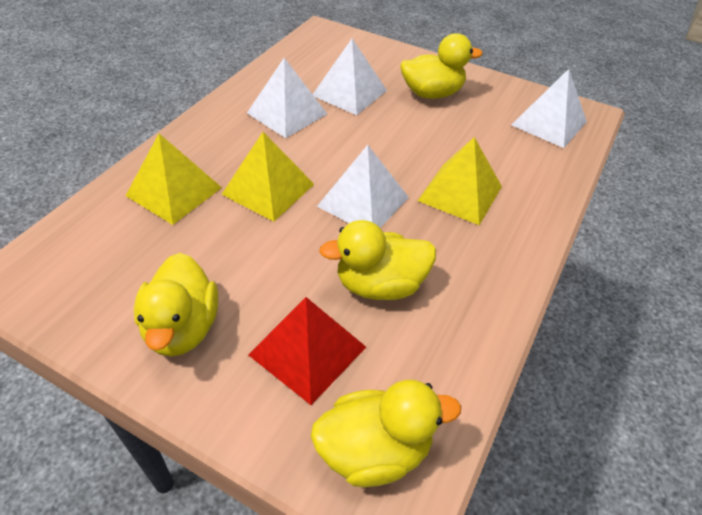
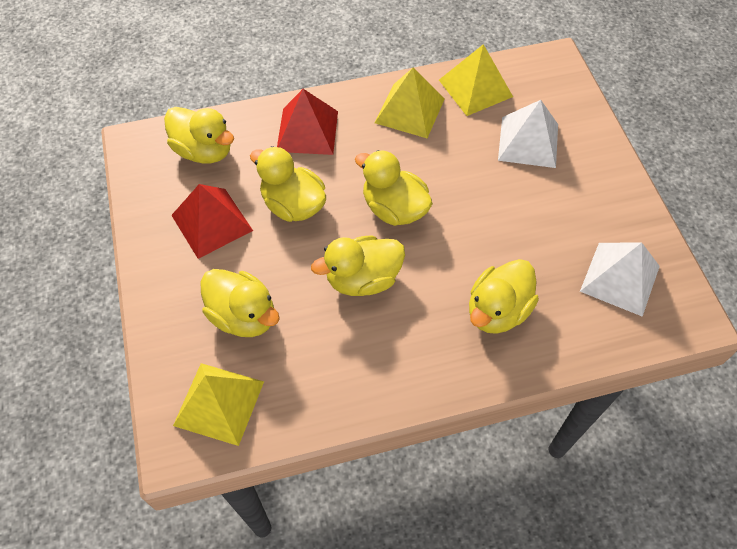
red pyramid: 1 -> 2
white pyramid: 4 -> 2
yellow duck: 4 -> 6

